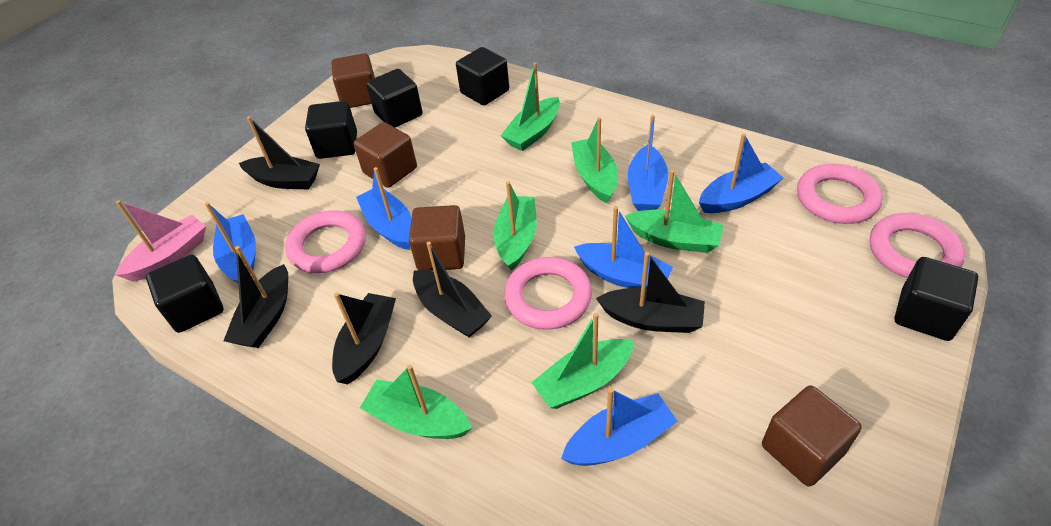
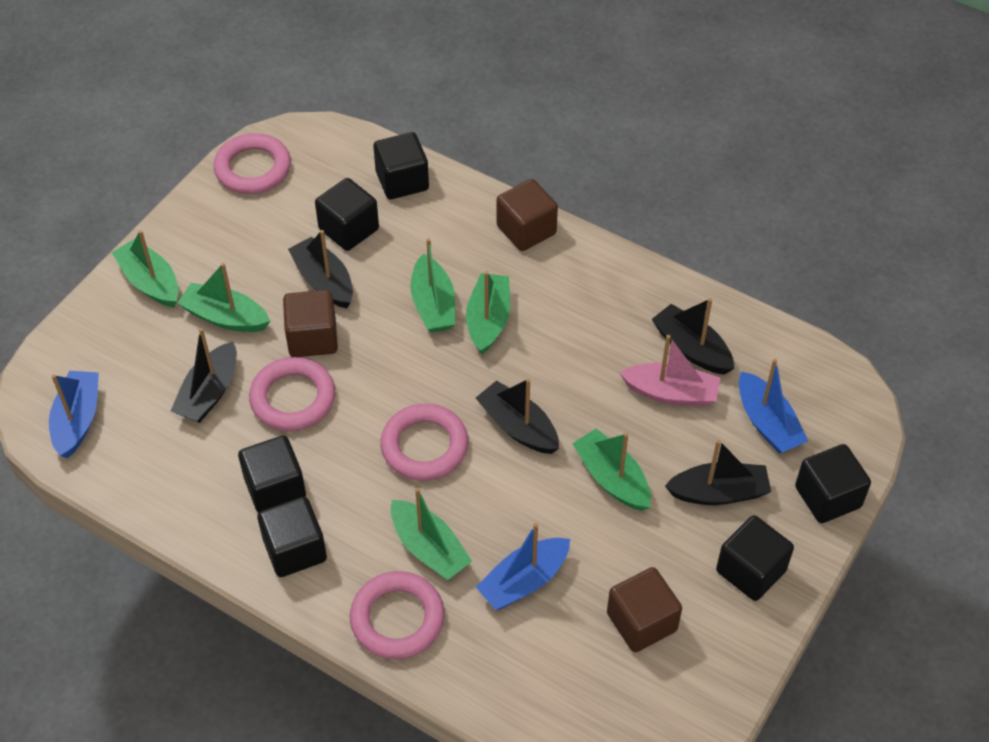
black cube: 5 -> 6
blue boat: 6 -> 3
brown cube: 4 -> 3

